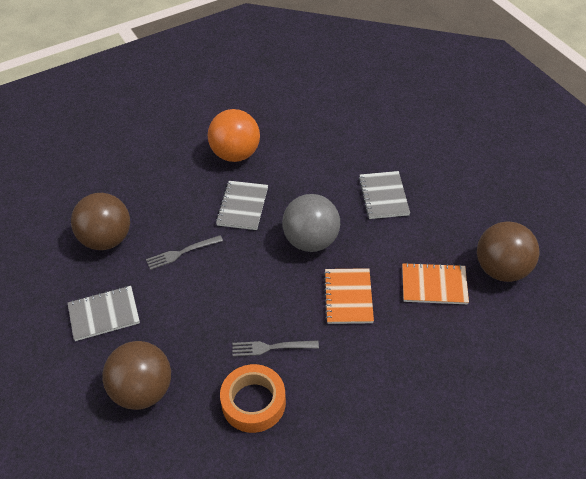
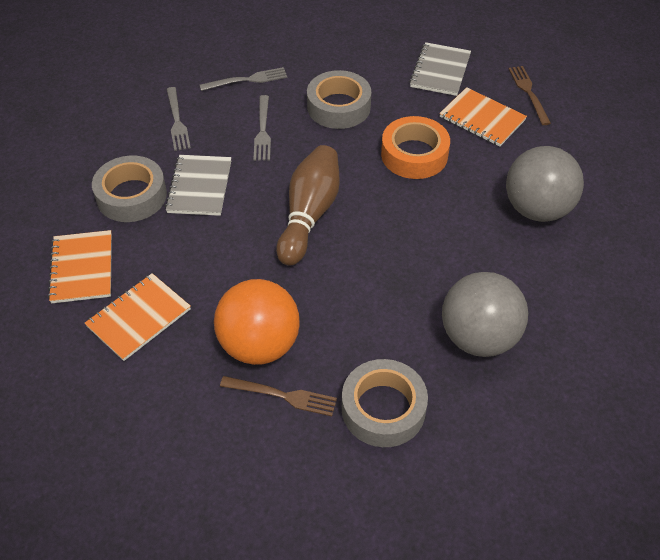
brown ball: 3 -> 0
brown bowling pin: 0 -> 1
brown fork: 0 -> 2
grey ball: 1 -> 2
grey fork: 2 -> 3
grey notebook: 3 -> 2
grey tape: 0 -> 3
orange notebook: 2 -> 3

